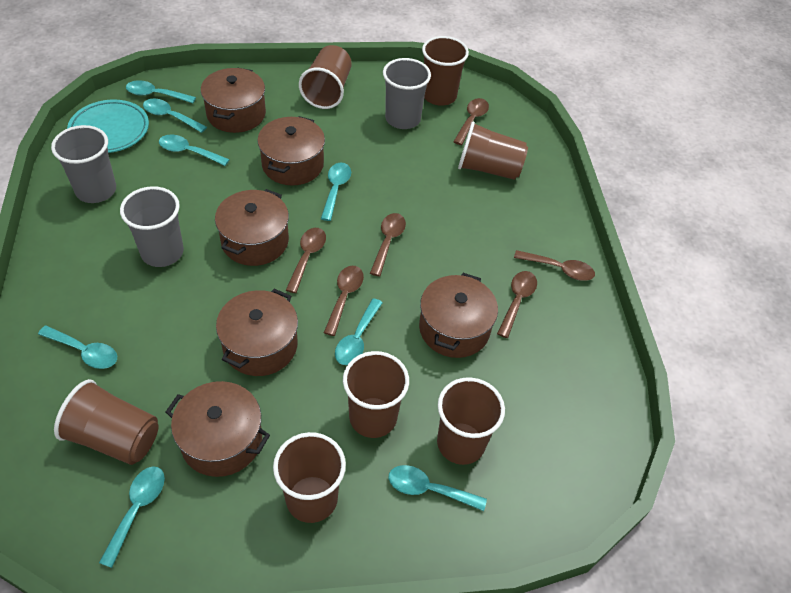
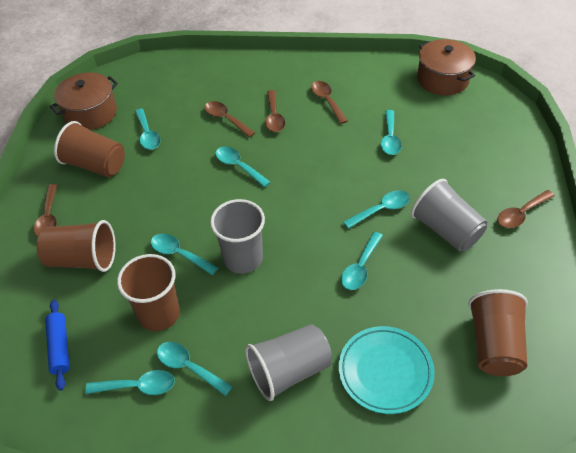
blue rolling pin: 0 -> 1
brown cup: 7 -> 4
brown pot: 6 -> 2
brown spoon: 6 -> 5

